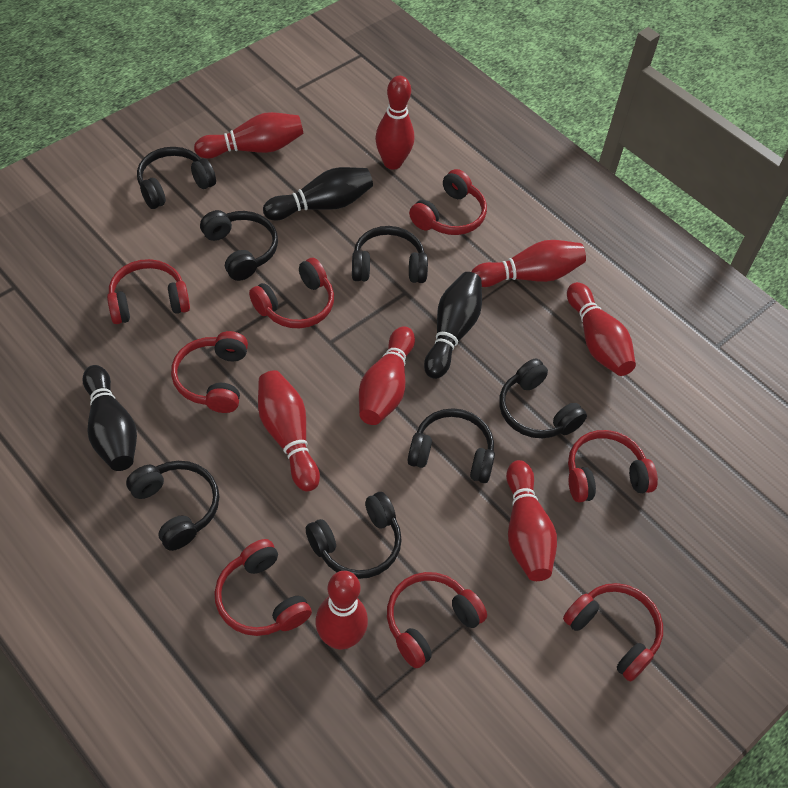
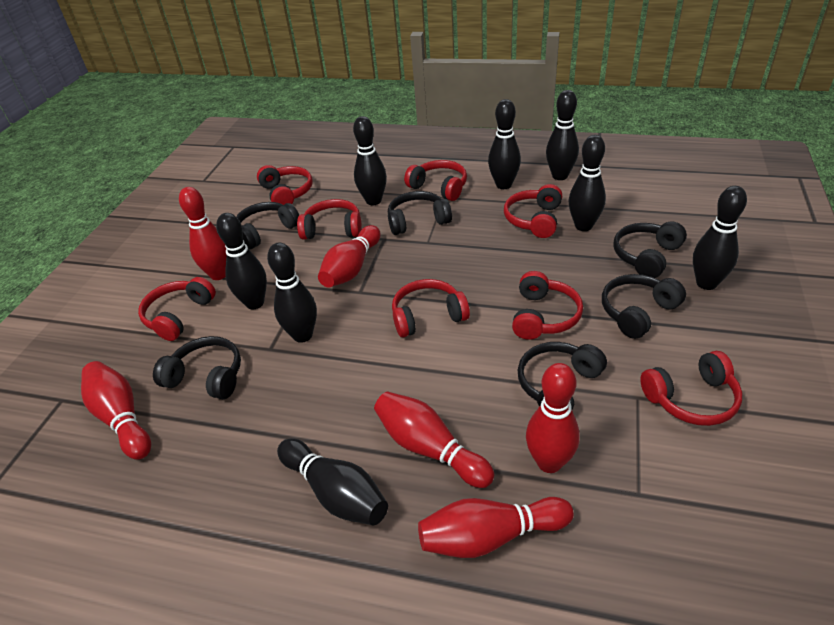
black bowling pin: 3 -> 8
black headphones: 7 -> 6
red bowling pin: 8 -> 6

